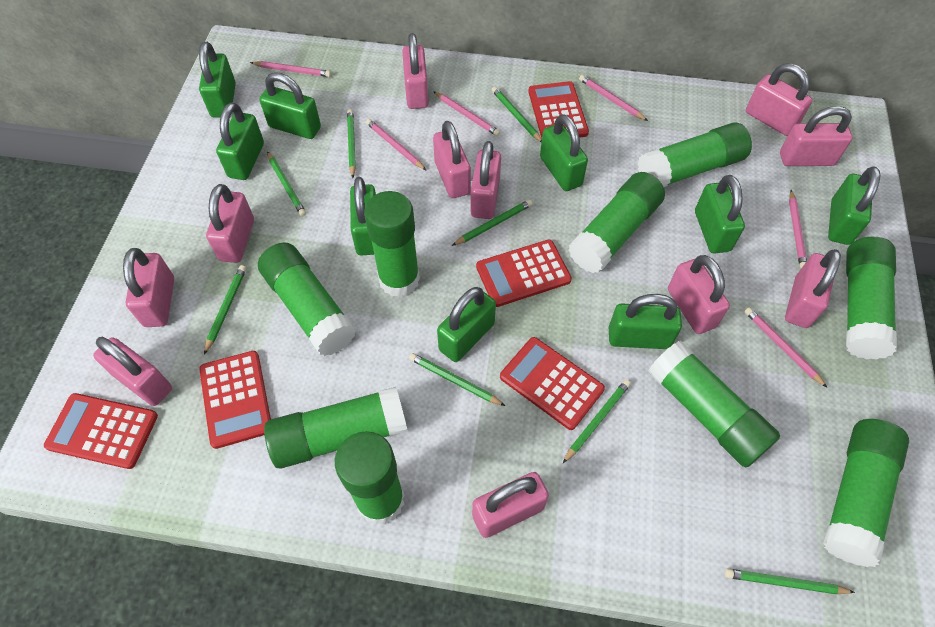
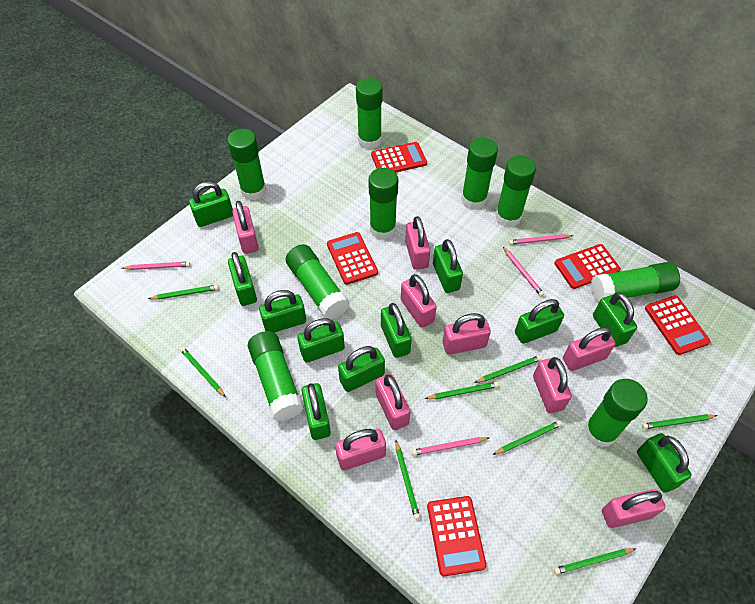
green padlock: 9 -> 11
pink padlock: 11 -> 9
pink pencil: 6 -> 4

